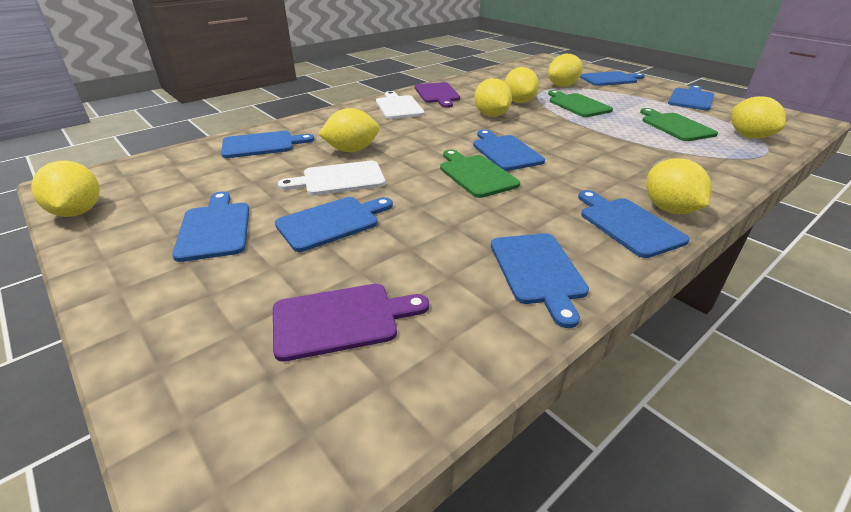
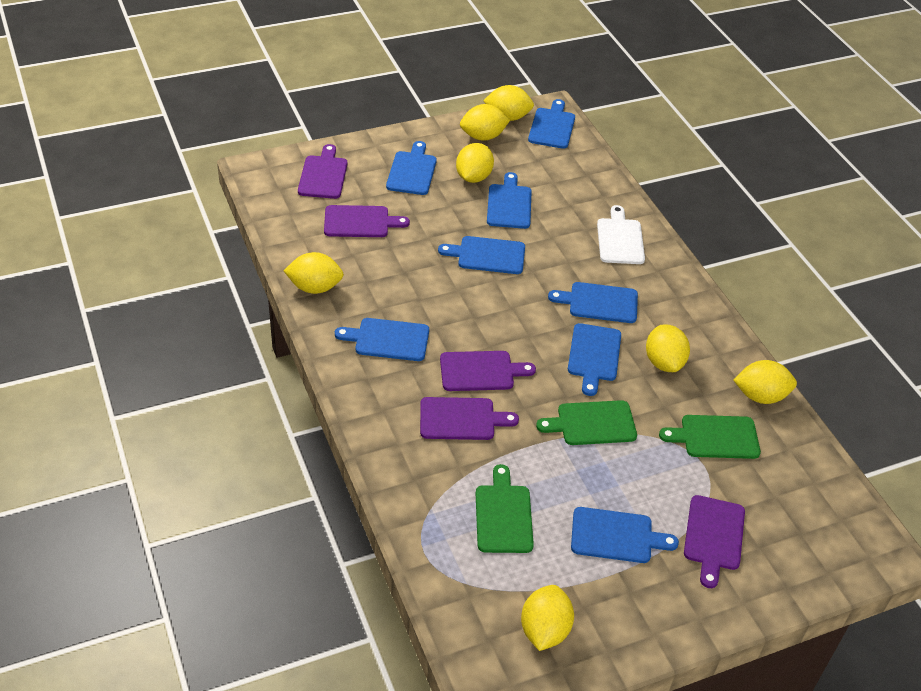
purple cutting board: 2 -> 5
white cutting board: 2 -> 1

